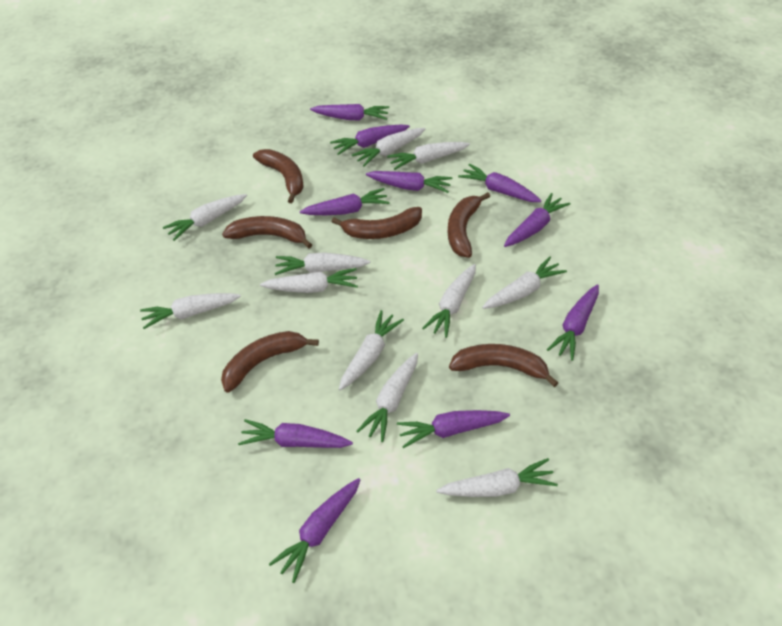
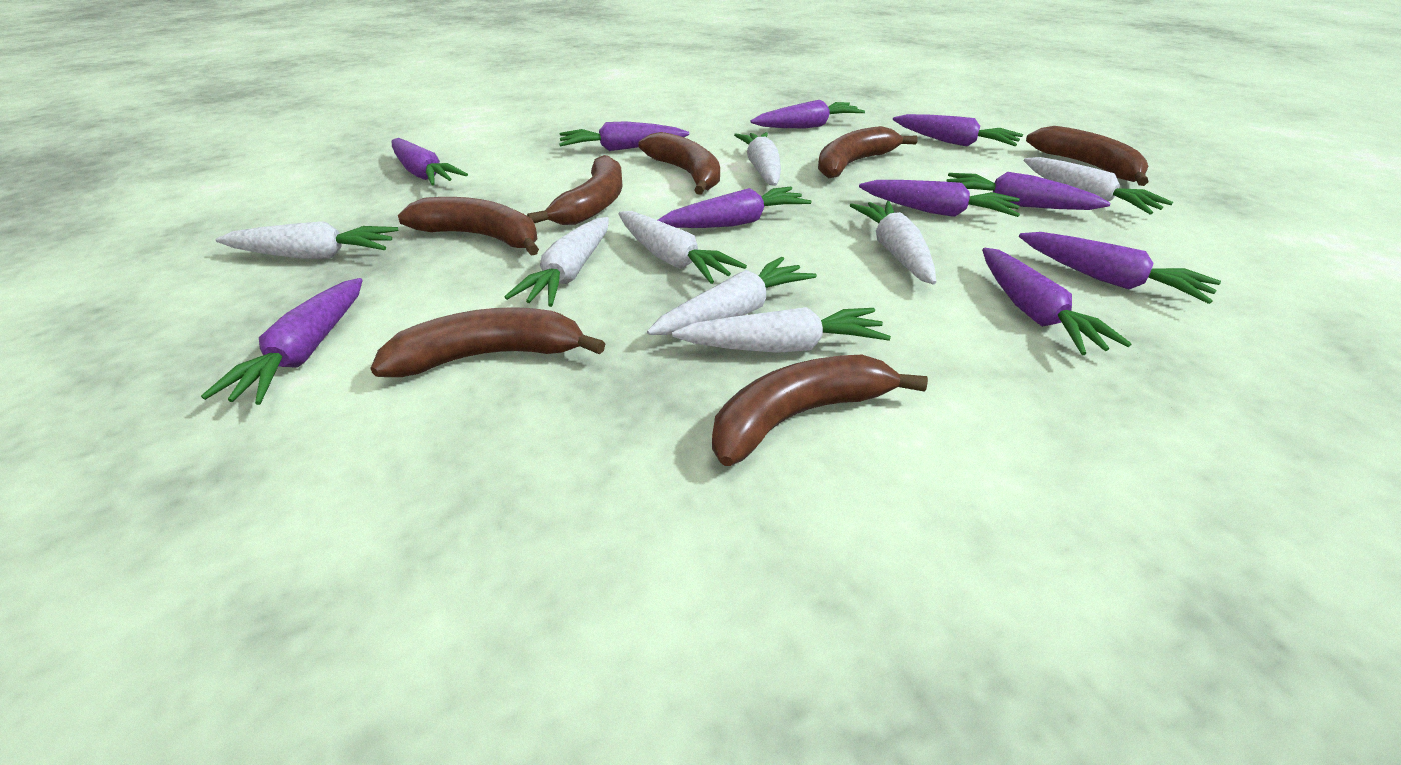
brown banana: 6 -> 7
white carrot: 11 -> 8

